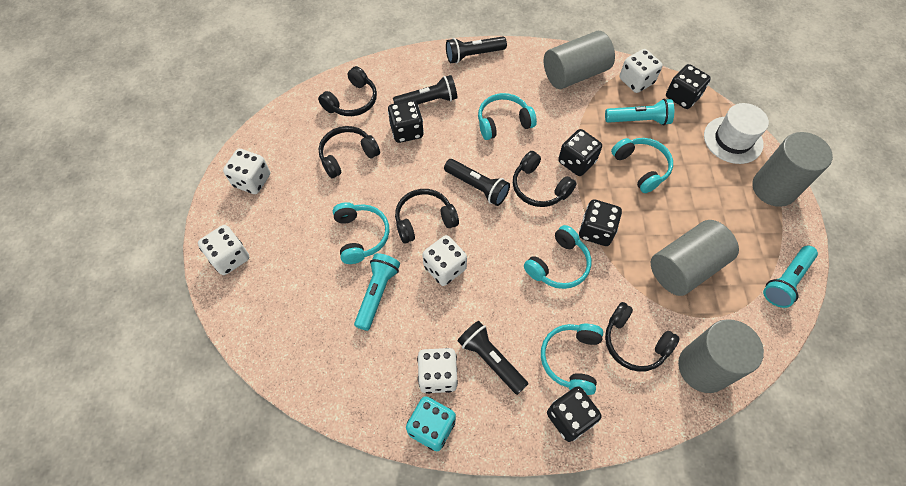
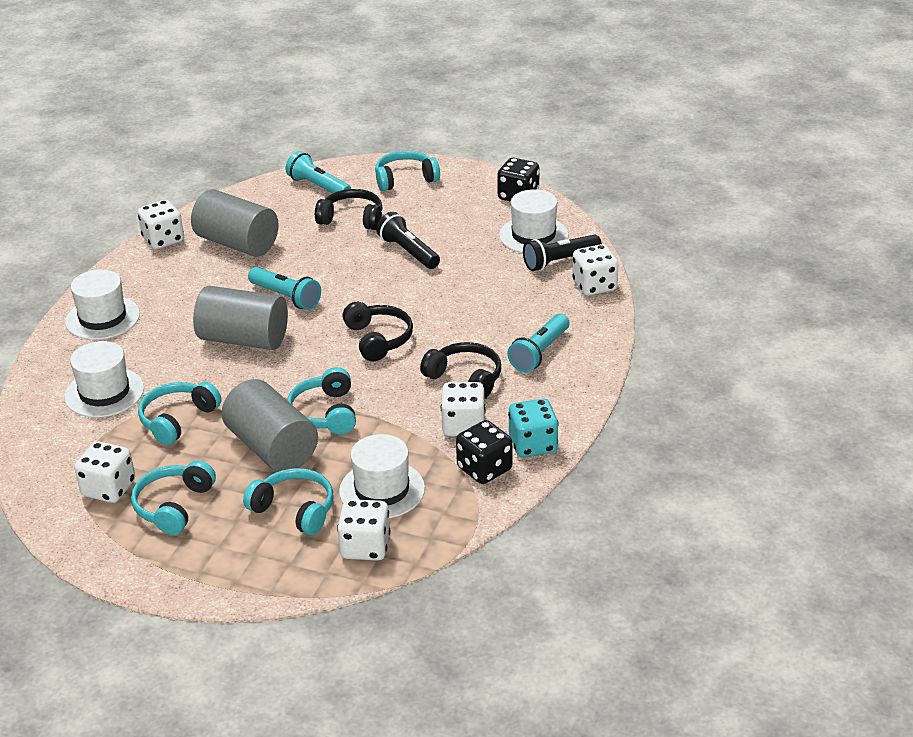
black dice: 5 -> 2
black flashlight: 4 -> 2
black headphones: 5 -> 3
grey cylinder: 4 -> 3
white hat: 1 -> 4

